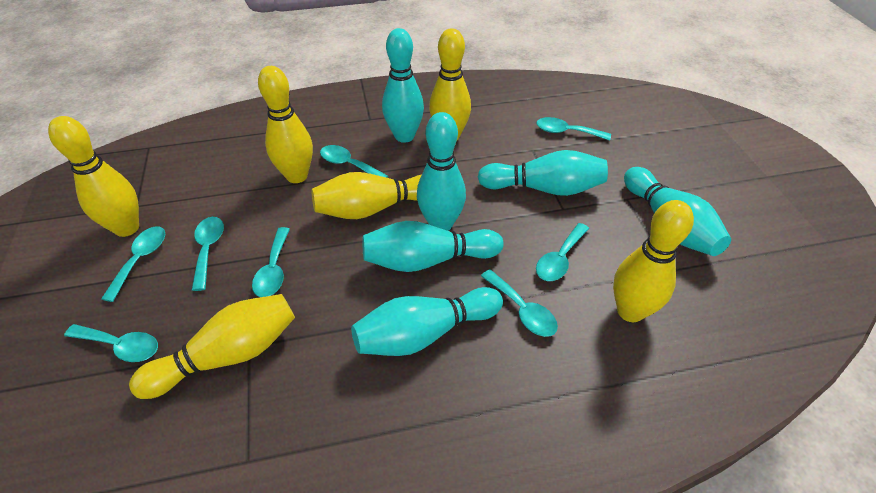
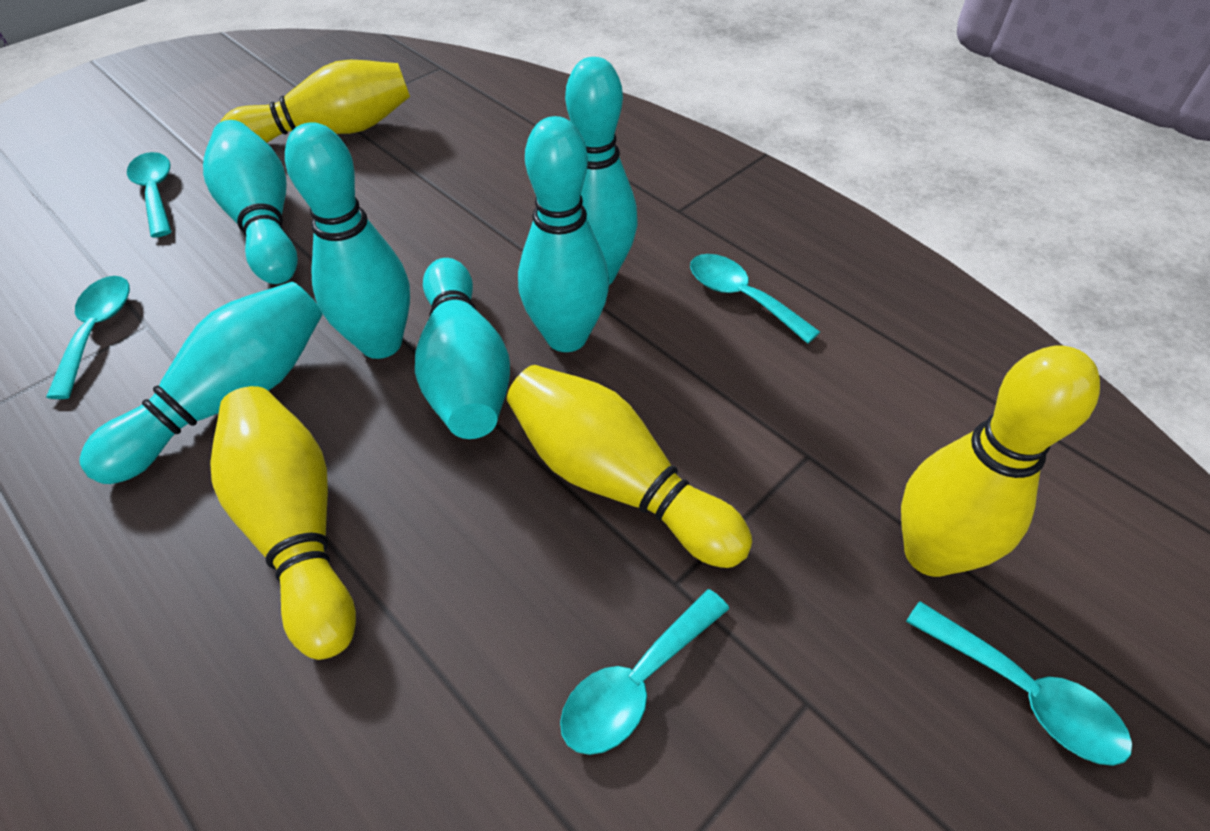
turquoise spoon: 8 -> 5
yellow bowling pin: 6 -> 4

